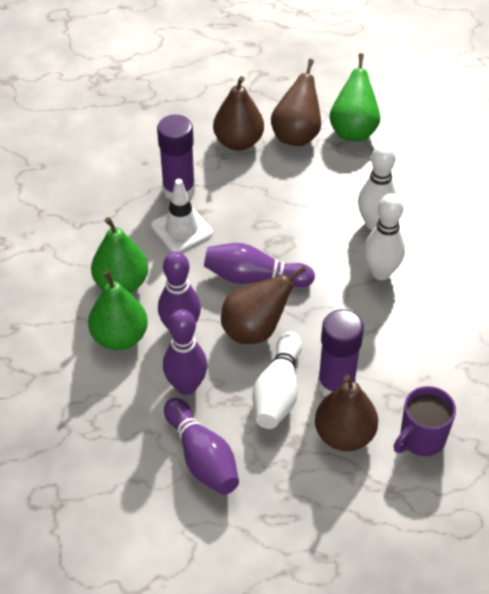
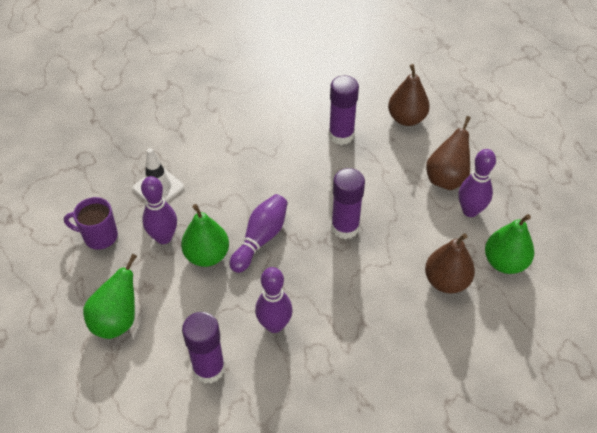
brown pear: 4 -> 3
purple glue stick: 2 -> 3
white bowling pin: 3 -> 0

